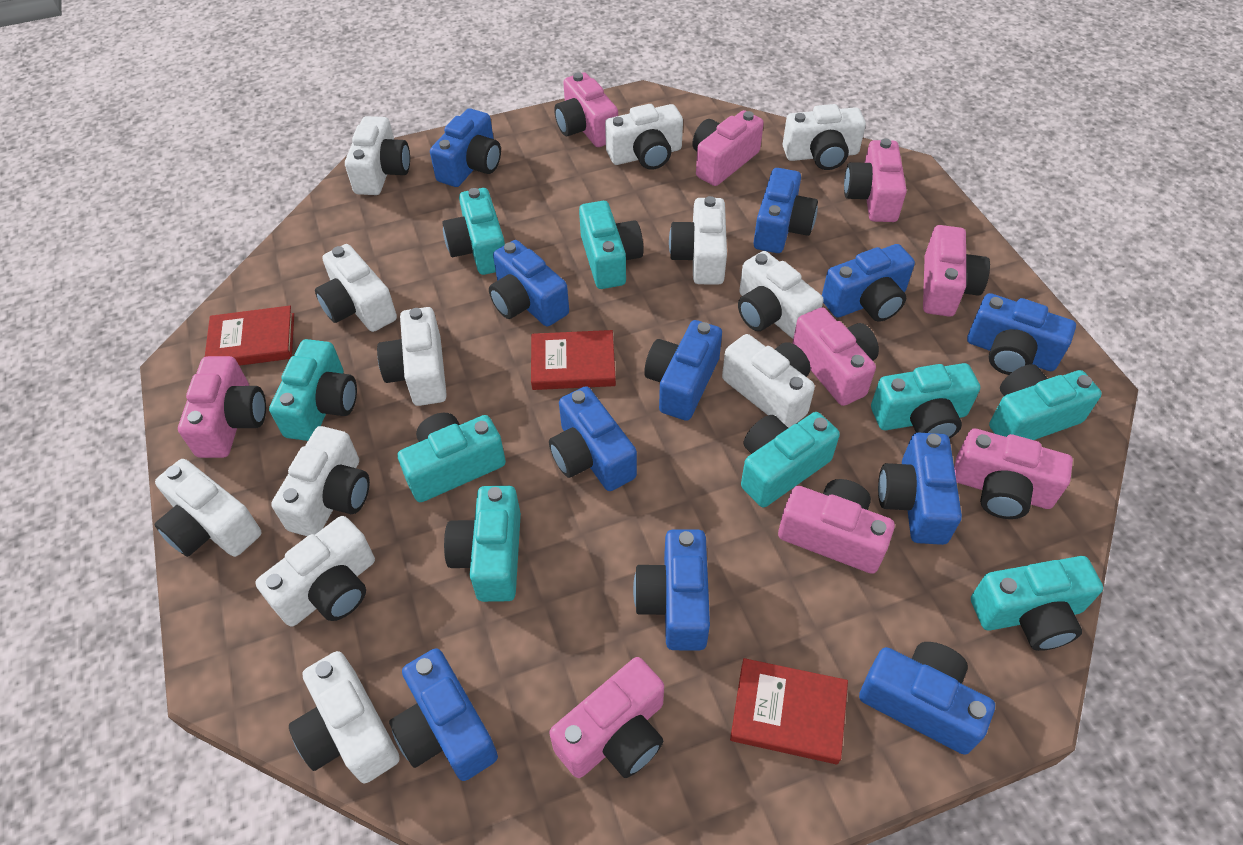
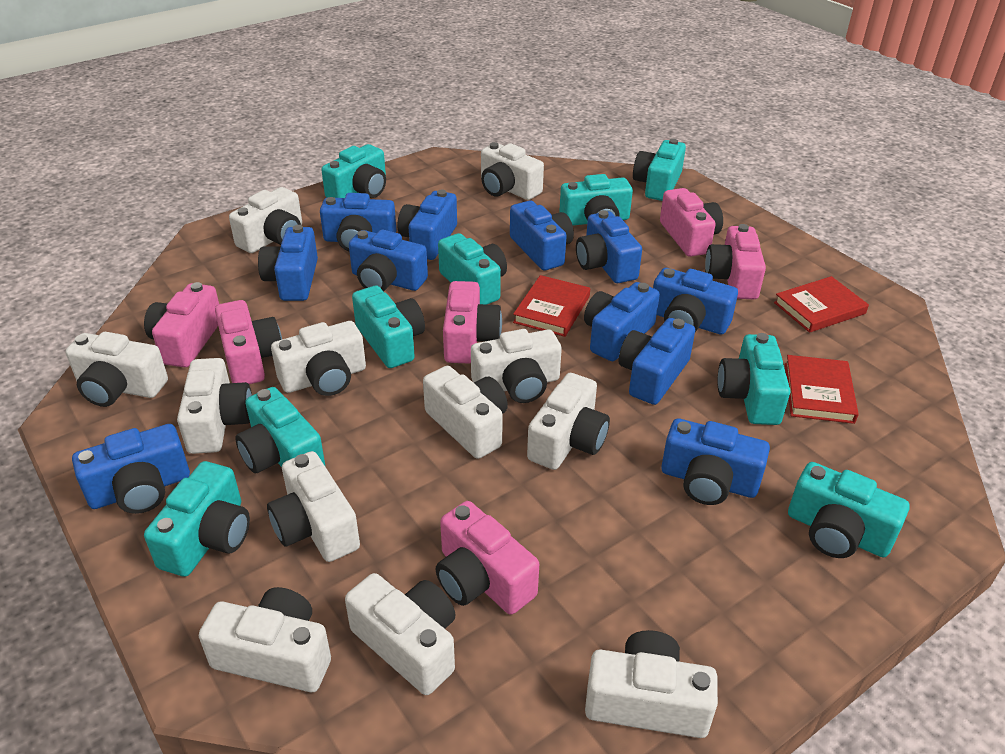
pink camera: 9 -> 6

